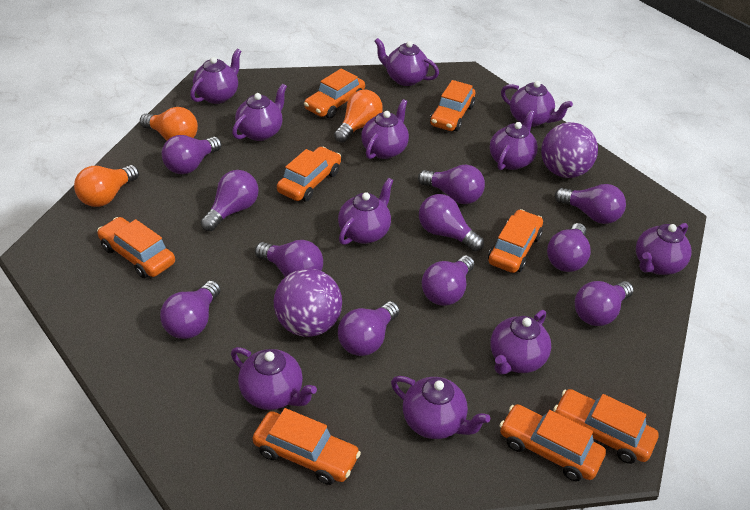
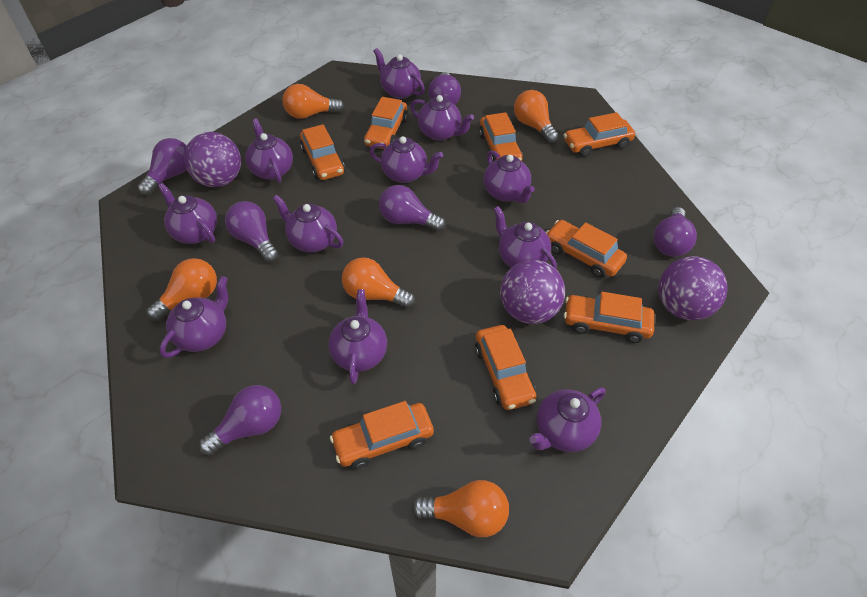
orange light bulb: 3 -> 5
purple ball: 2 -> 3
purple light bulb: 11 -> 6

